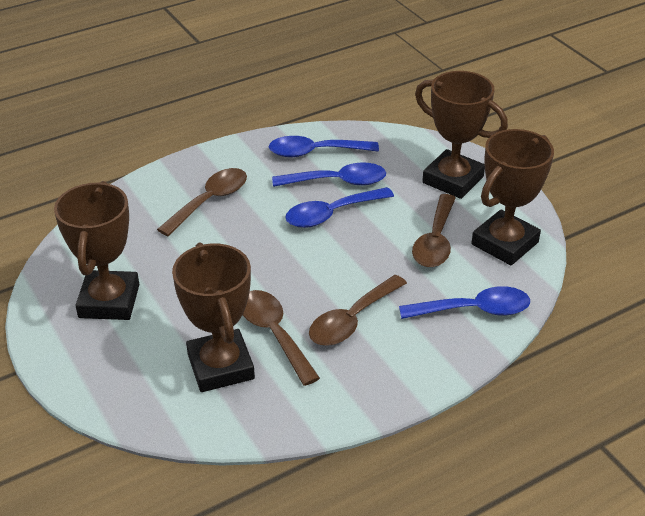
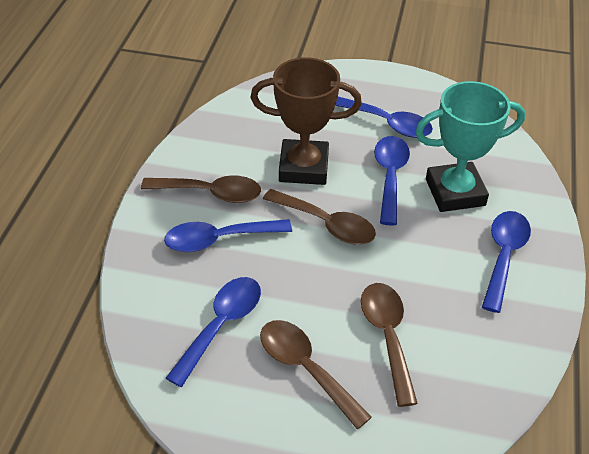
blue spoon: 4 -> 5
brown trophy: 4 -> 1
turquoise trophy: 0 -> 1

